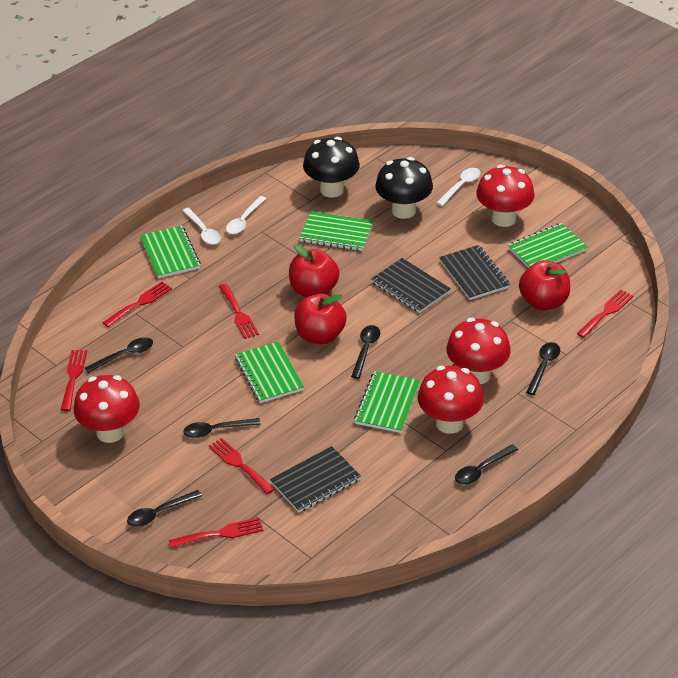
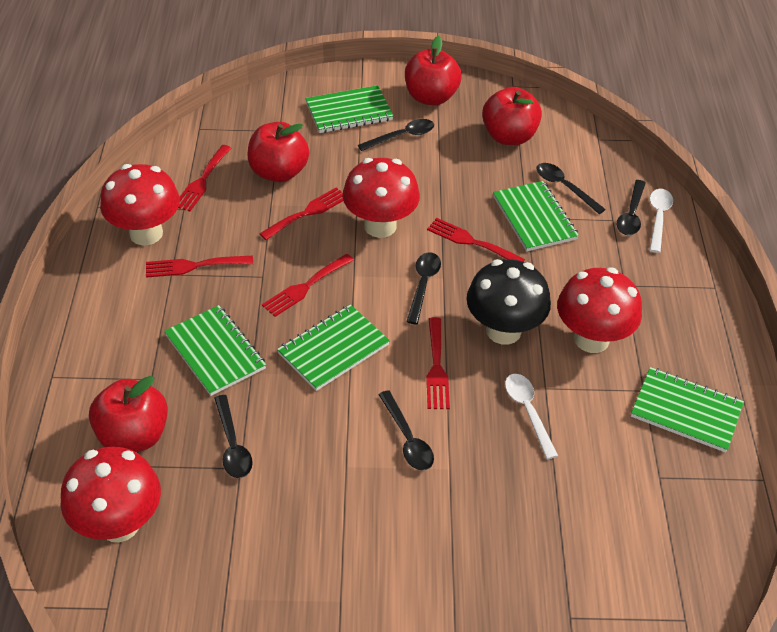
black mushroom: 2 -> 1
black notebook: 3 -> 0
red apple: 3 -> 4
white spoon: 3 -> 2

